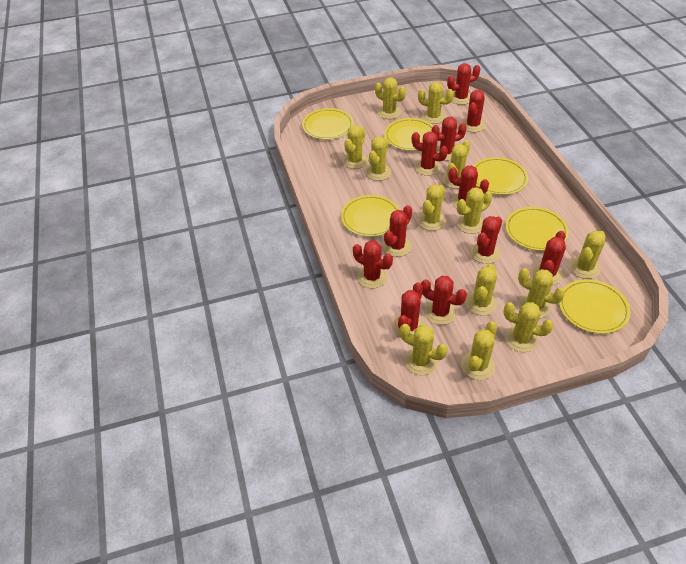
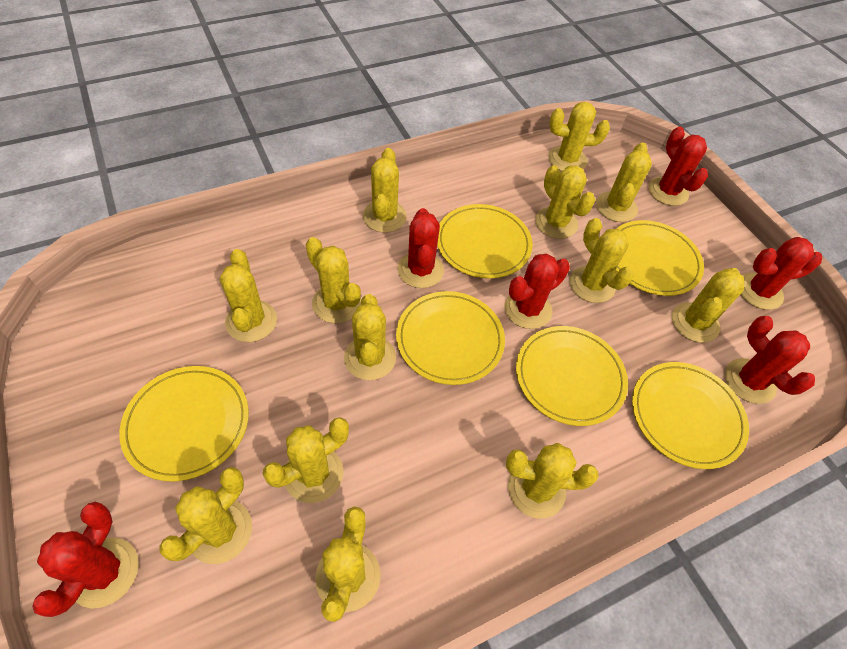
red cactus: 11 -> 6

